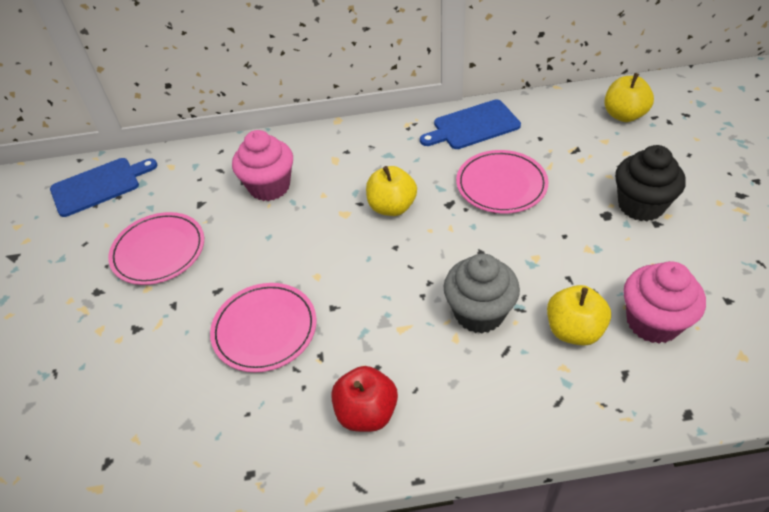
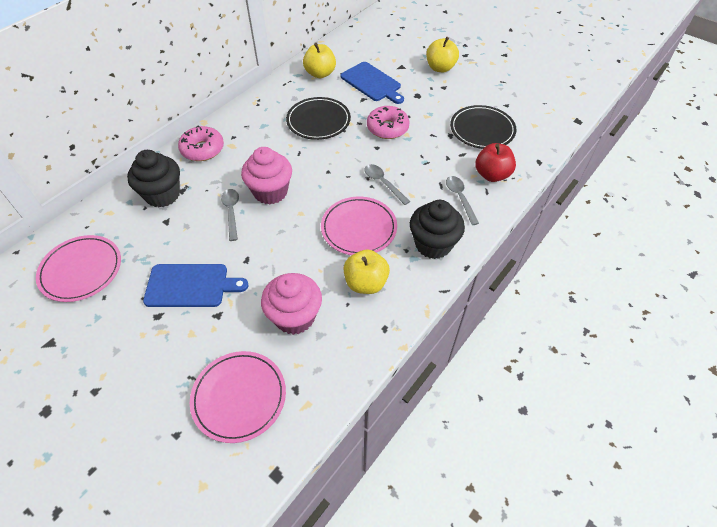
black cupcake: 1 -> 2
black plate: 0 -> 2
grey cupcake: 1 -> 0
grey spoon: 0 -> 3
pink donut: 0 -> 2

